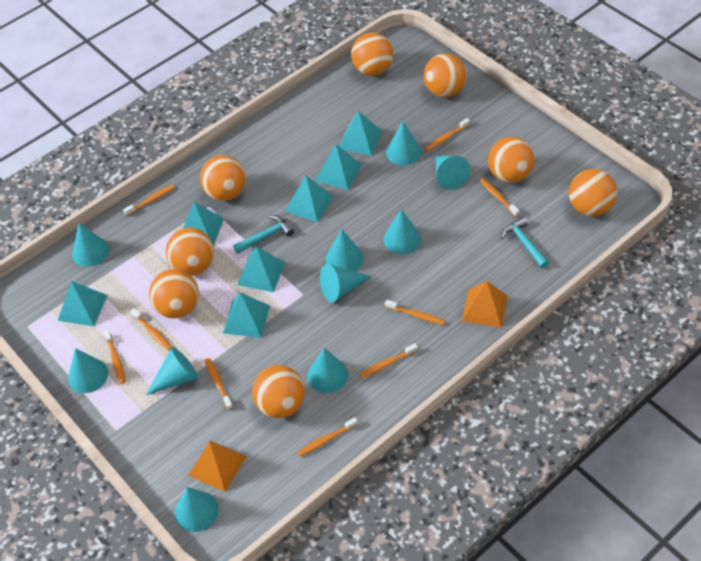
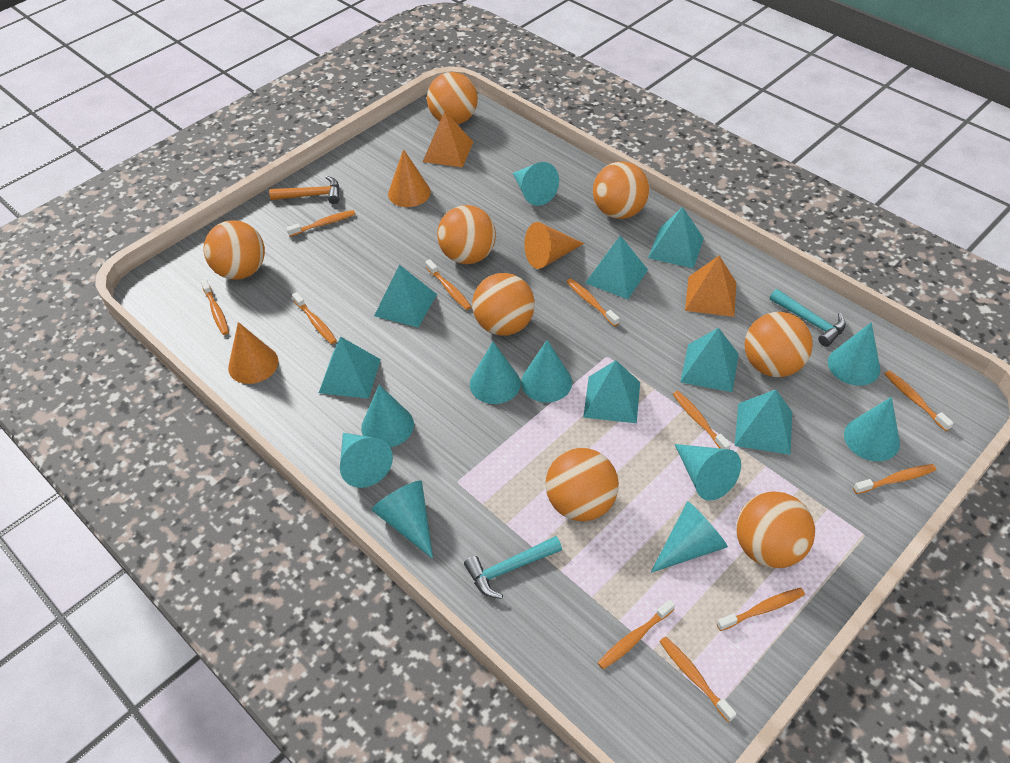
orange cone: 0 -> 3
orange hammer: 0 -> 1
orange toothbrush: 9 -> 11

